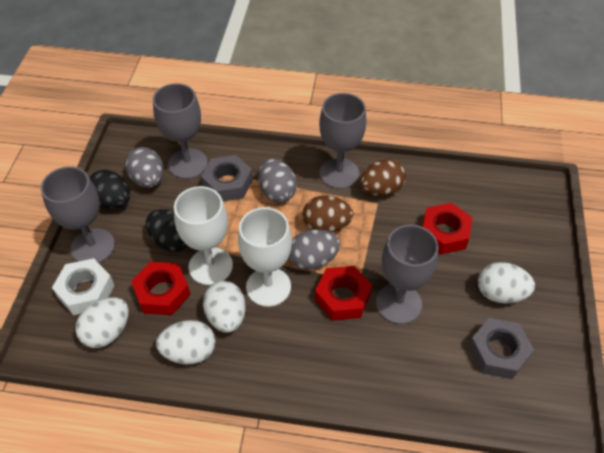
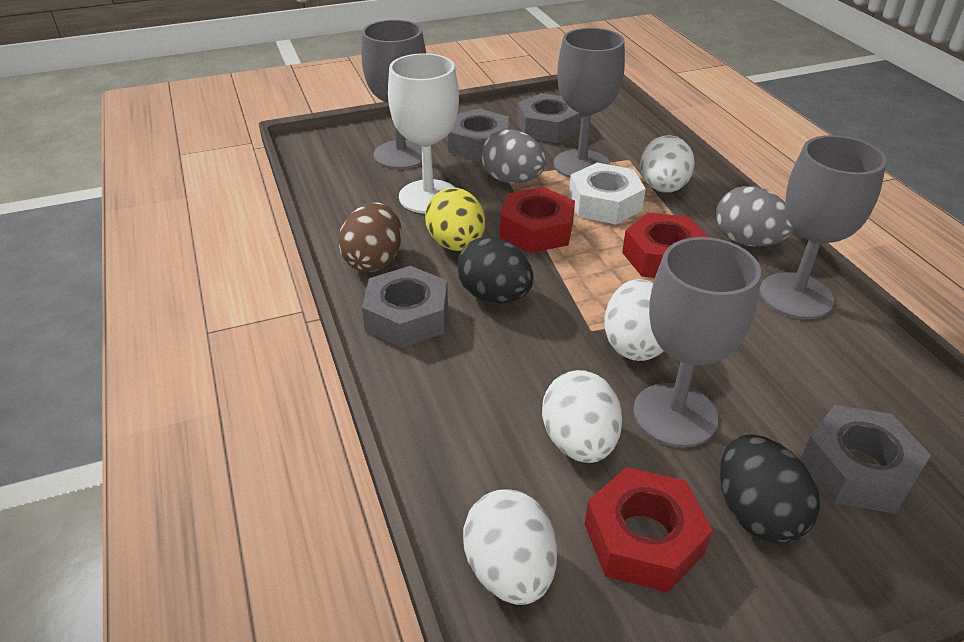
brown egg: 2 -> 1
grey egg: 3 -> 2
grey nut: 2 -> 4
white goblet: 2 -> 1
yellow egg: 0 -> 1

